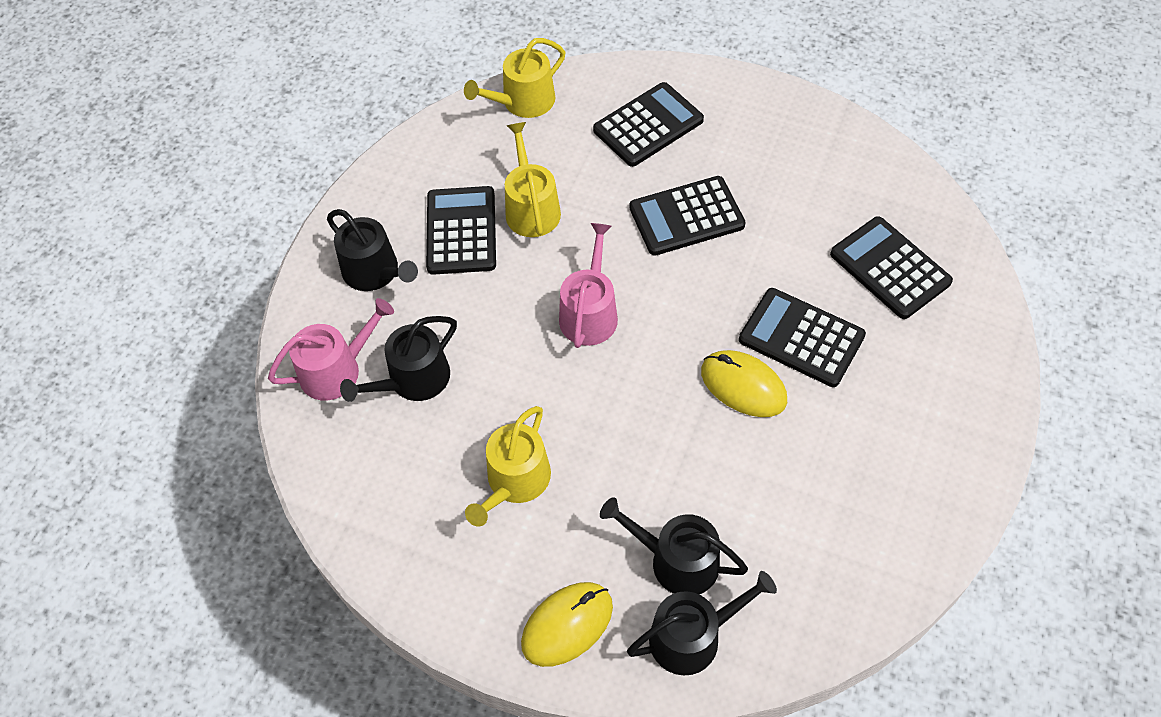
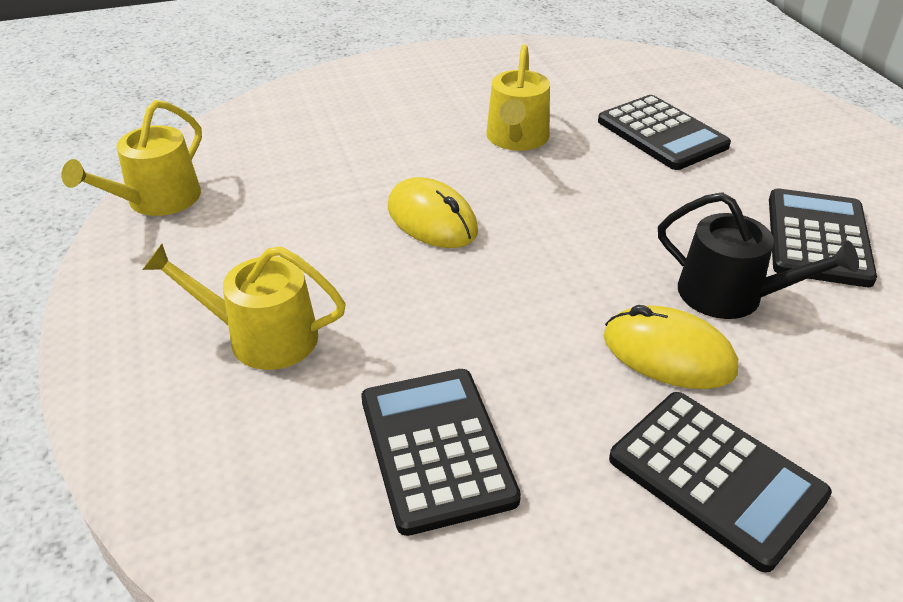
black calculator: 5 -> 4
black watering can: 4 -> 1
pink watering can: 2 -> 0

